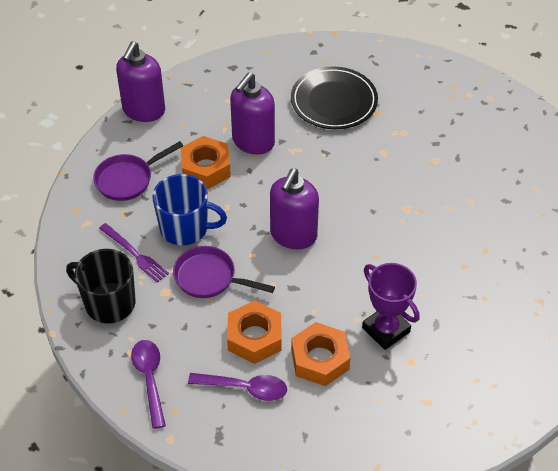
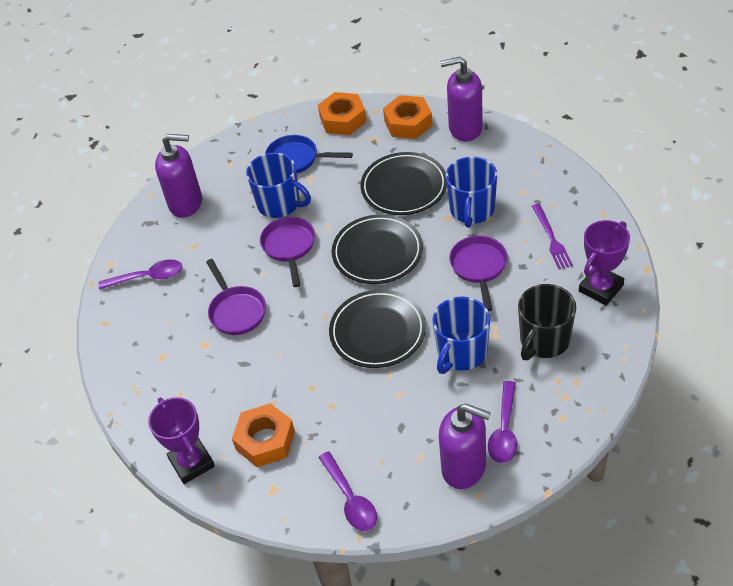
black plate: 1 -> 3
blue mug: 1 -> 3
blue pan: 0 -> 1
purple pan: 2 -> 3
purple spoon: 2 -> 3
purple trophy: 1 -> 2

